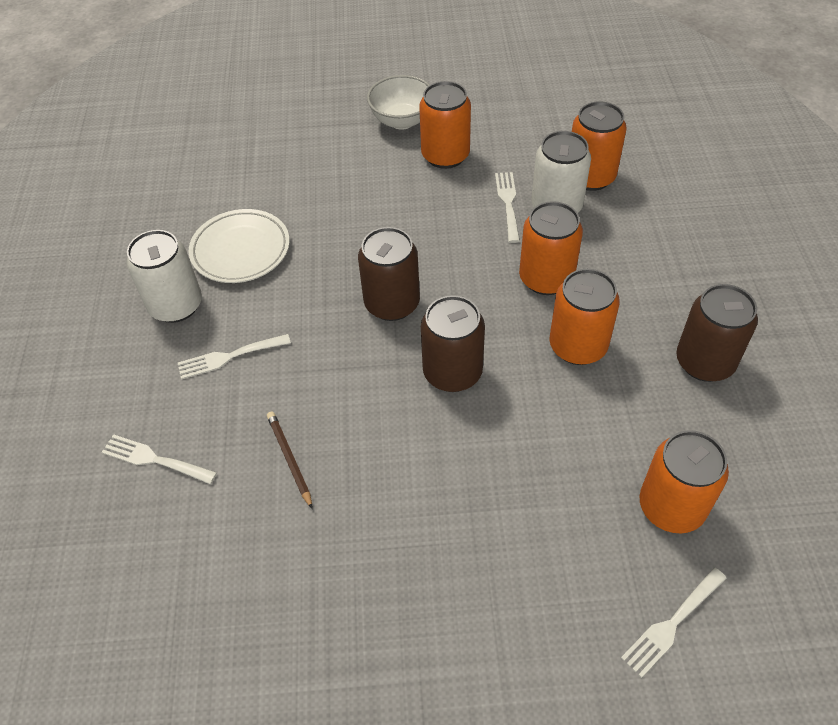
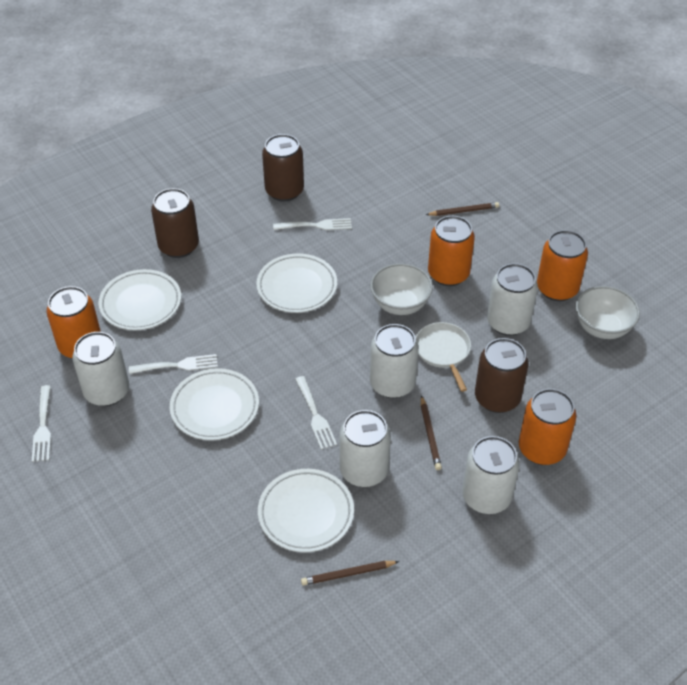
brown pencil: 1 -> 3
orange can: 5 -> 4
white bowl: 1 -> 2
white can: 2 -> 5
white pan: 0 -> 1
white plate: 1 -> 4

